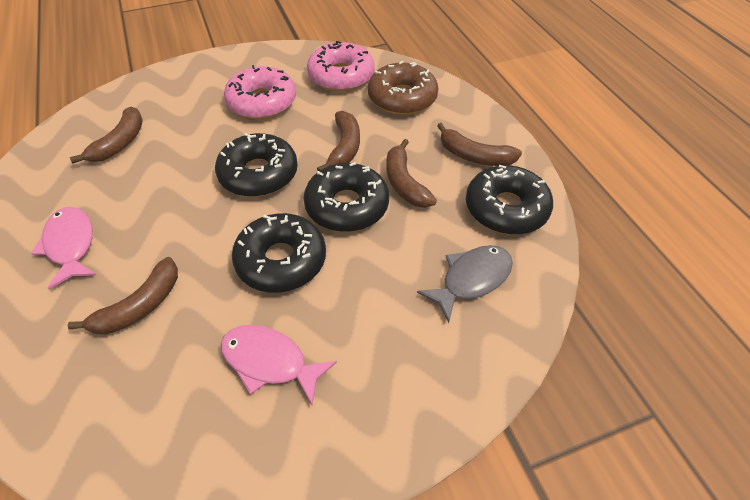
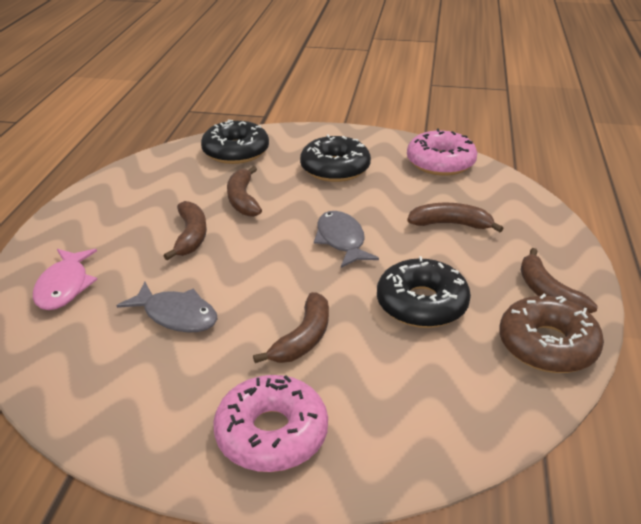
black donut: 4 -> 3
grey fish: 1 -> 2
pink fish: 2 -> 1

